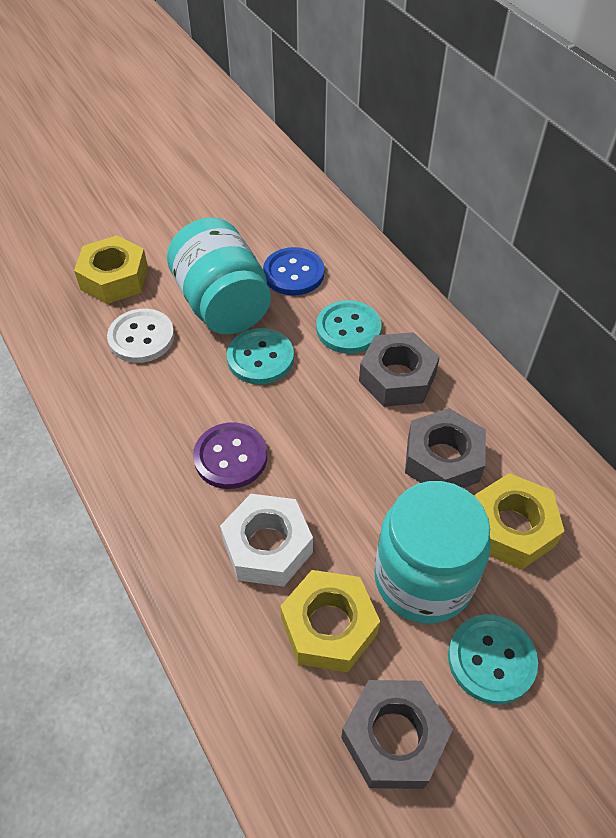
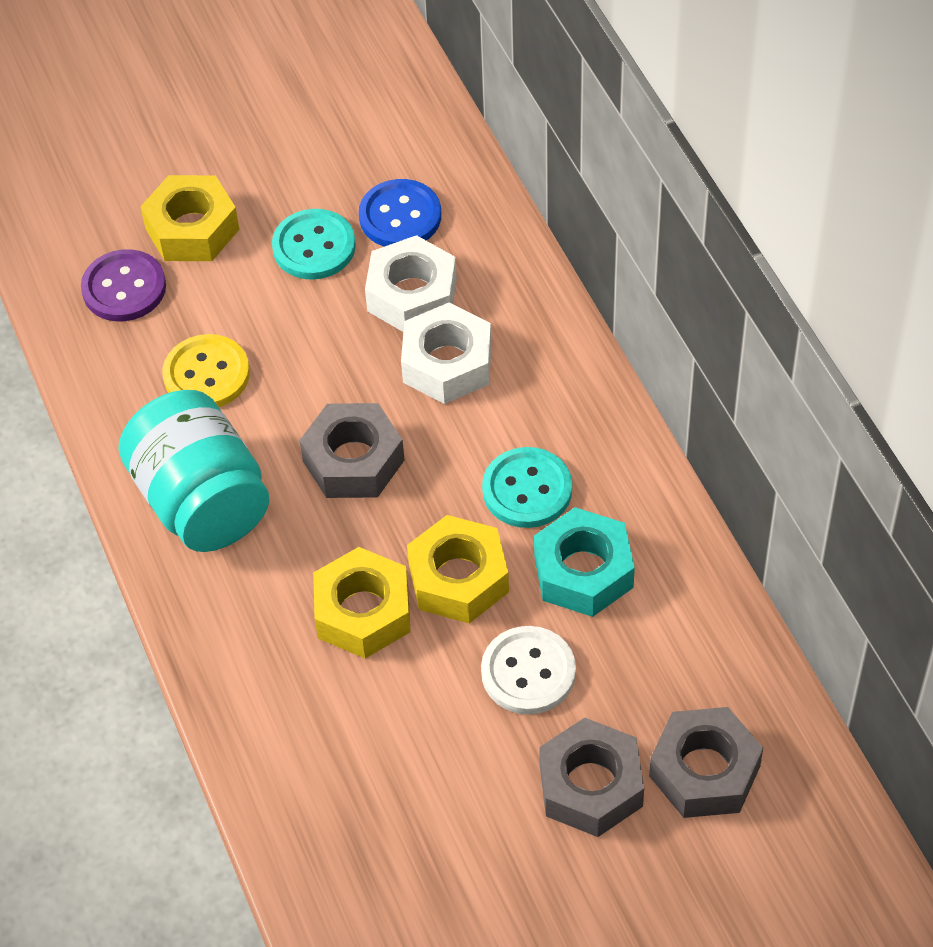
turquoise button: 3 -> 2
turquoise jar: 2 -> 1
turquoise nut: 0 -> 1
white nut: 1 -> 2
yellow button: 0 -> 1

